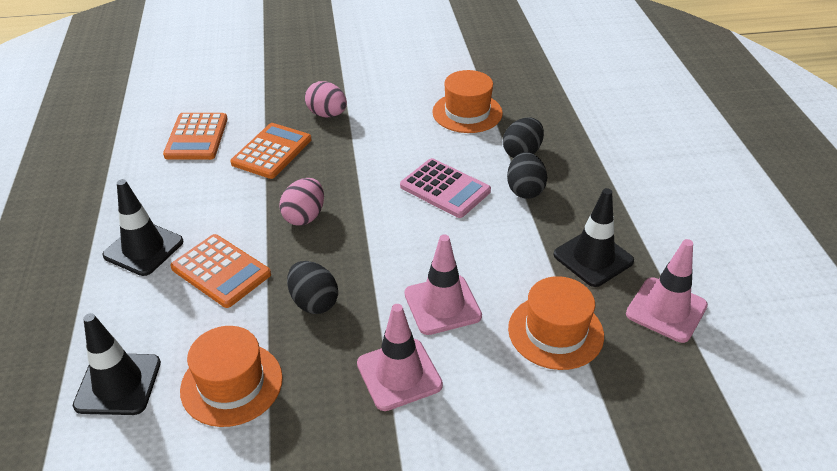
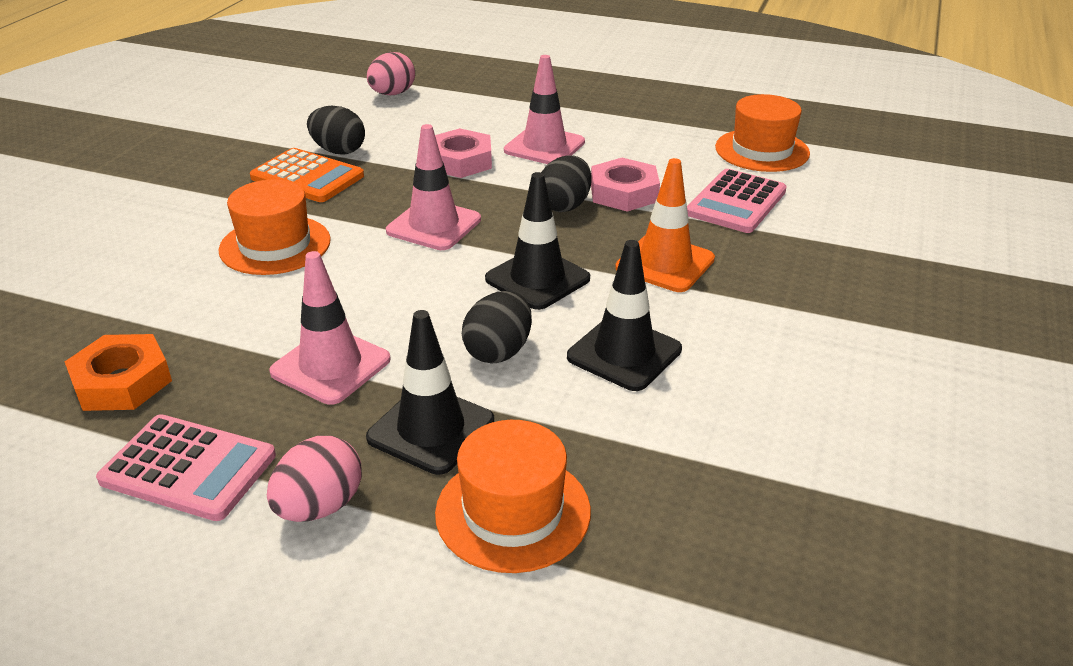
orange calculator: 3 -> 1
orange nut: 0 -> 1
orange traffic cone: 0 -> 1
pink calculator: 1 -> 2
pink nut: 0 -> 2

